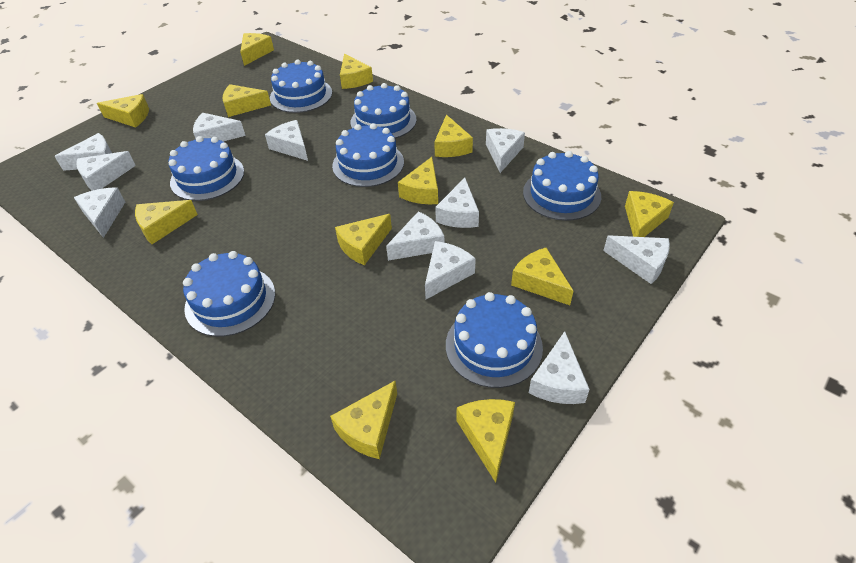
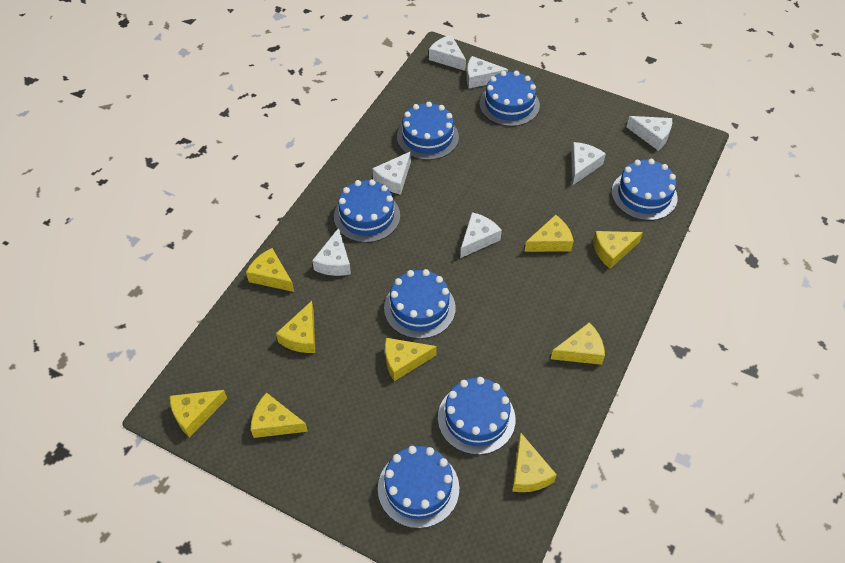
white cheese: 11 -> 7
yellow cheese: 12 -> 9

